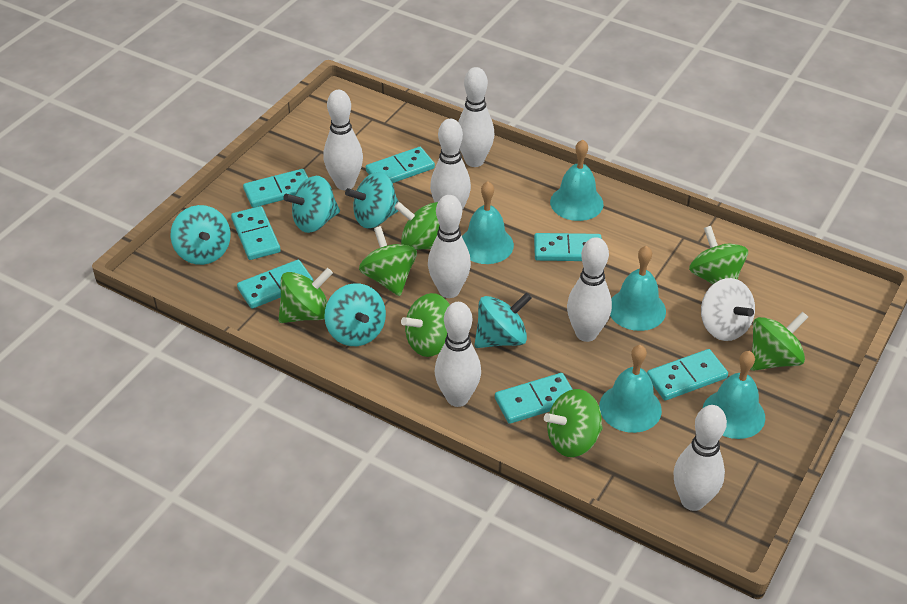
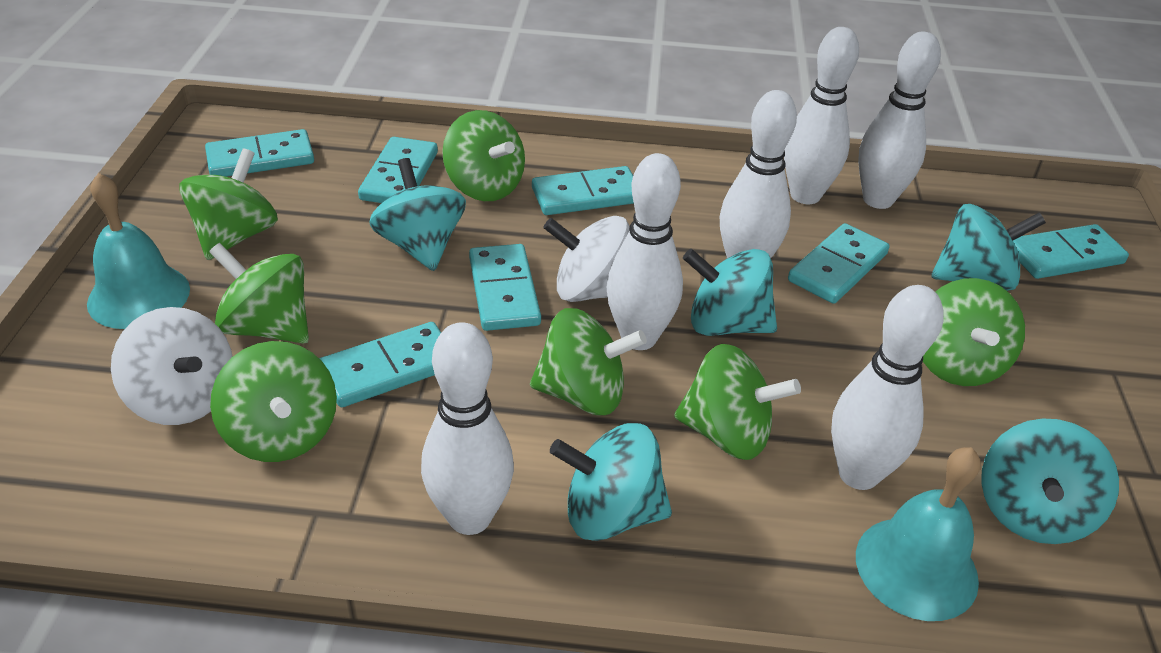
turquoise bell: 5 -> 2
white bowling pin: 7 -> 6
white spinning top: 1 -> 2

